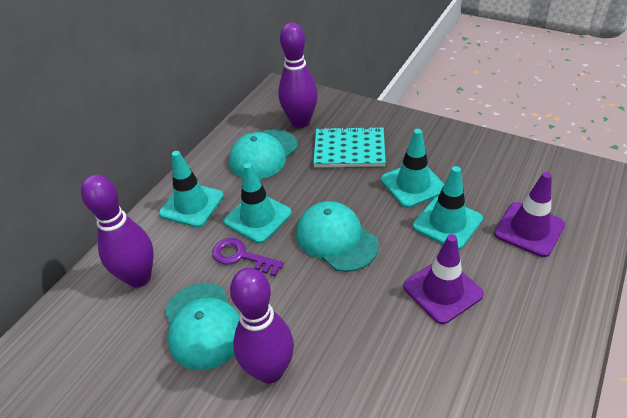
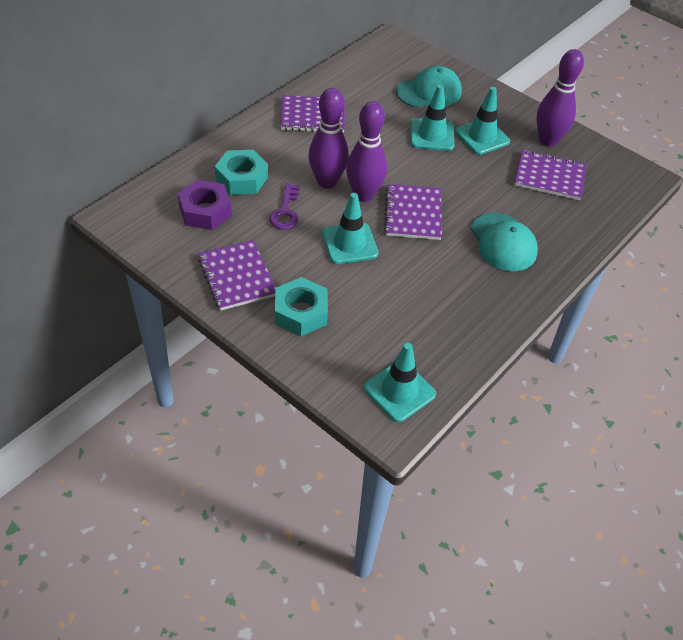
purple notebook: 0 -> 4
purple nut: 0 -> 1
purple traffic cone: 2 -> 0
turquoise cap: 3 -> 2
turquoise notebook: 1 -> 0
turquoise nut: 0 -> 2

